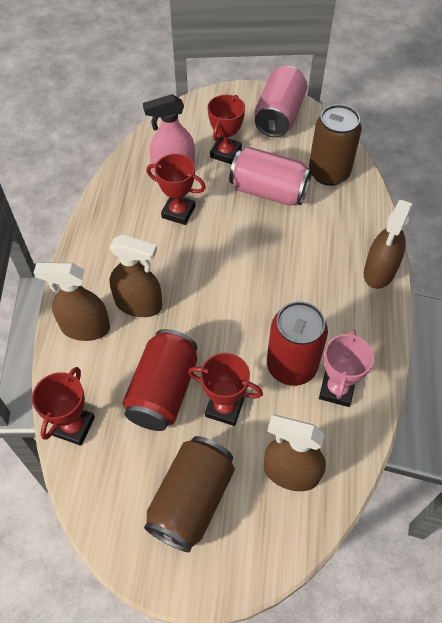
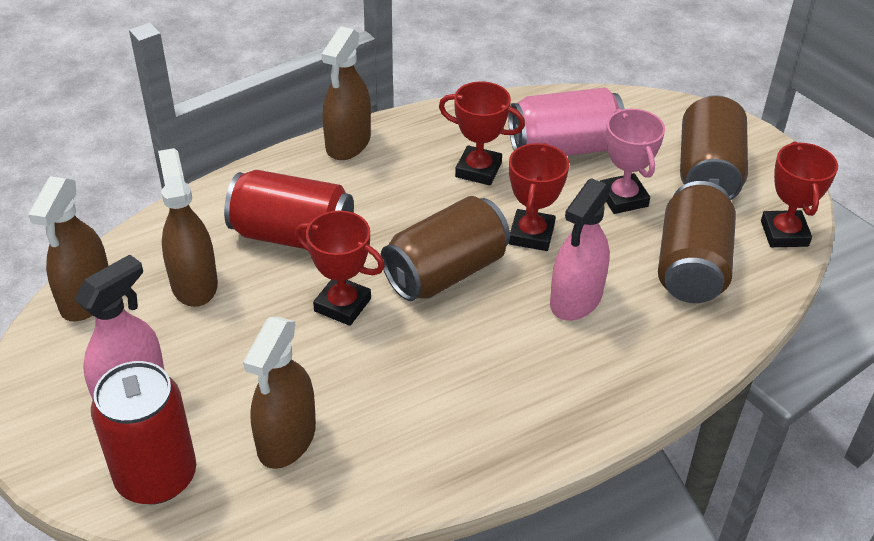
brown can: 2 -> 3
pink can: 2 -> 1
pink spray bottle: 1 -> 2

